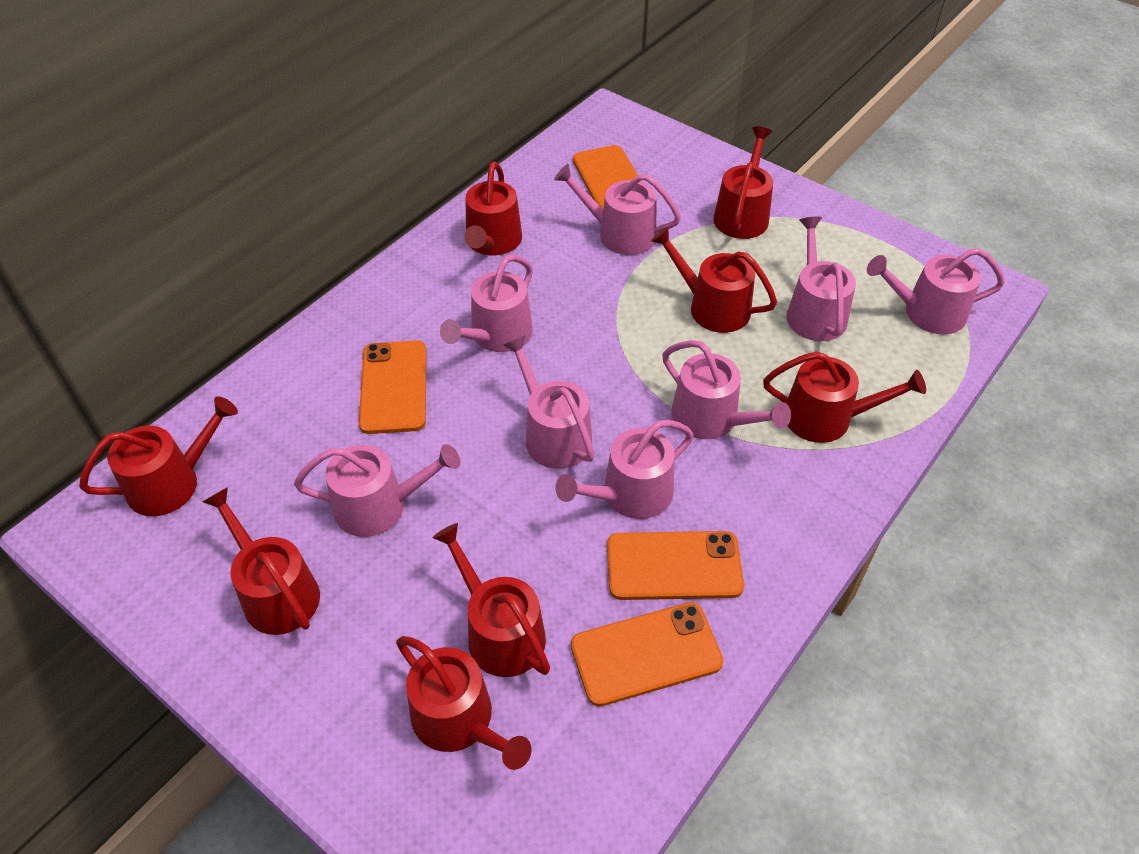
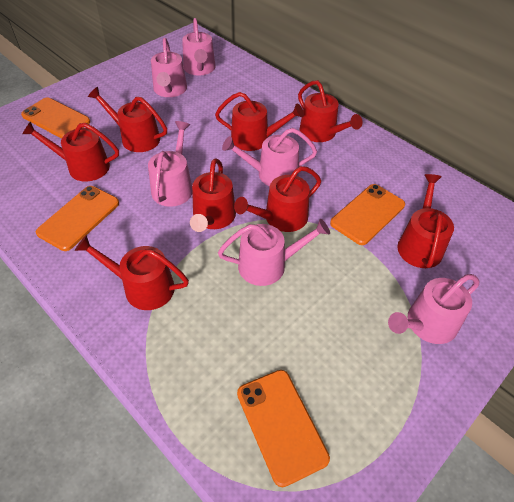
pink watering can: 8 -> 6

